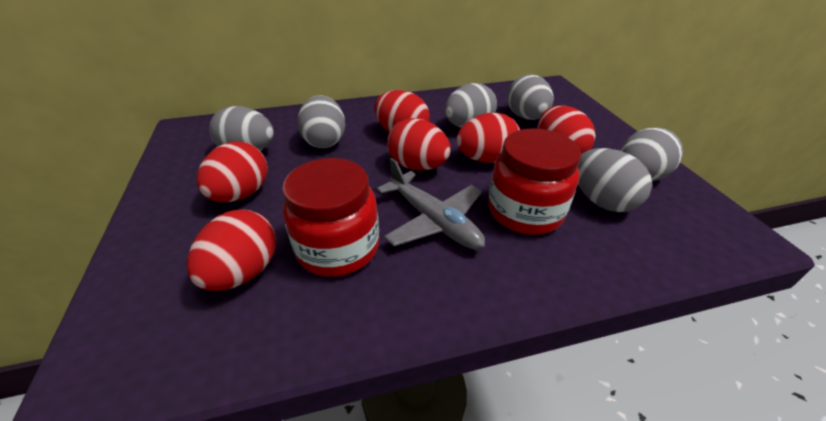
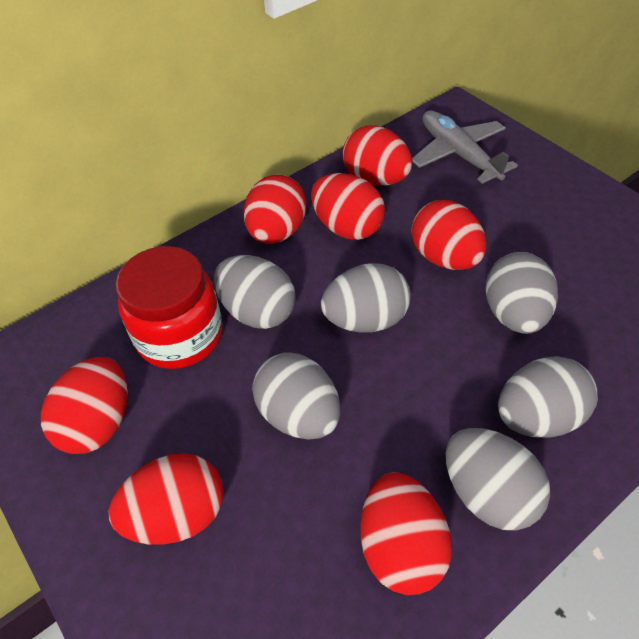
red egg: 6 -> 7
red jar: 2 -> 1

